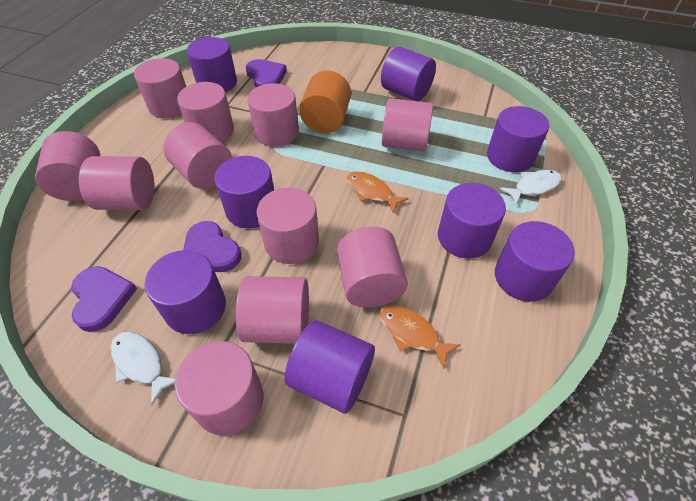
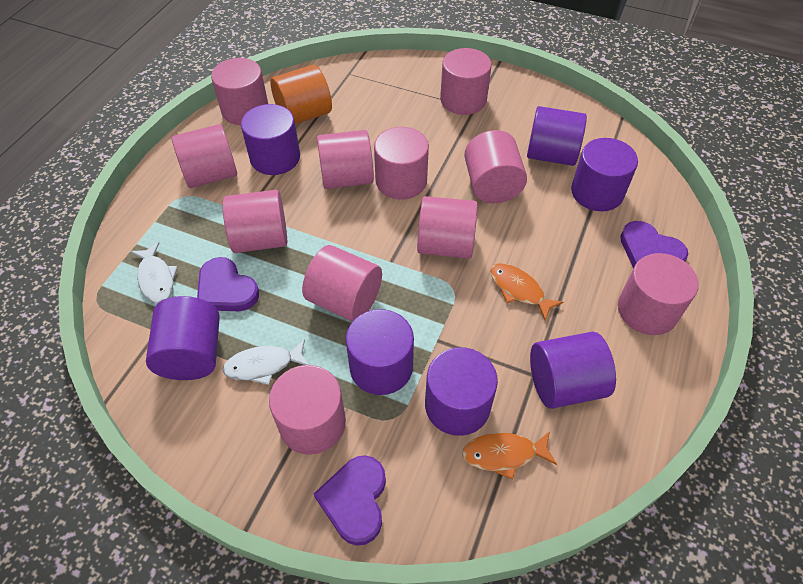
purple cylinder: 8 -> 7

